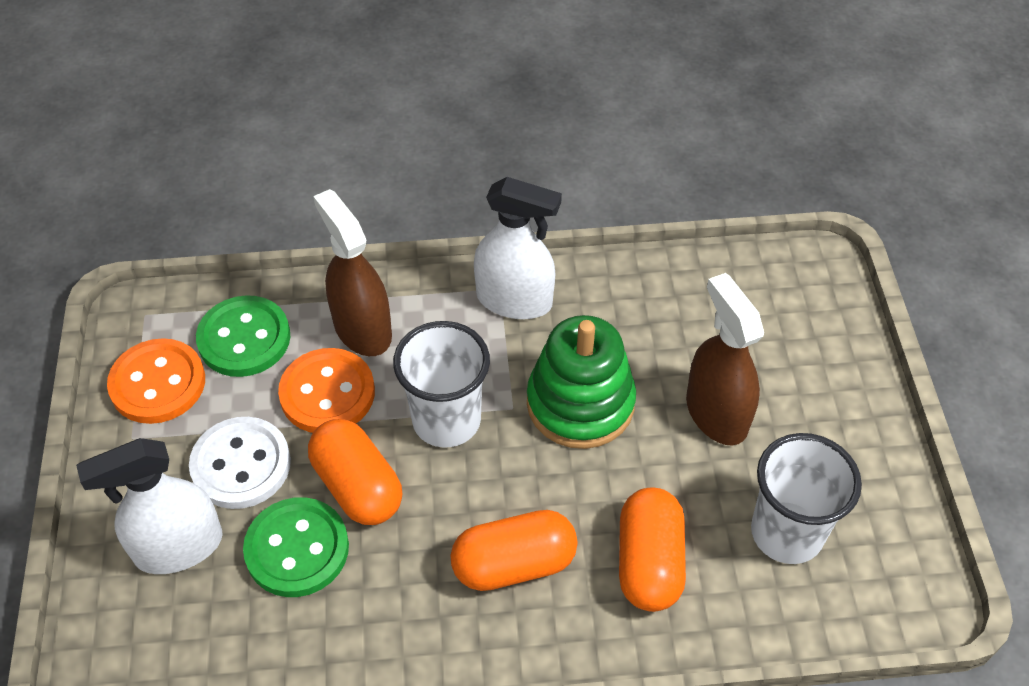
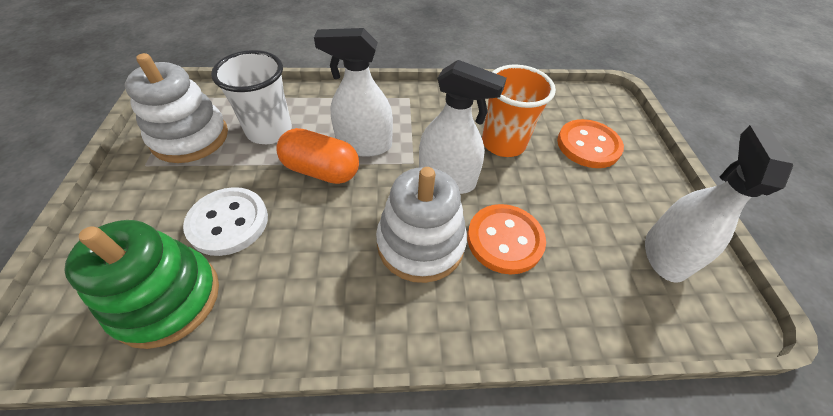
brown spray bottle: 2 -> 0
green button: 2 -> 0
orange capsule: 3 -> 1
orange cup: 0 -> 1
white cup: 2 -> 1
white spray bottle: 2 -> 3
white stacking toy: 0 -> 2

